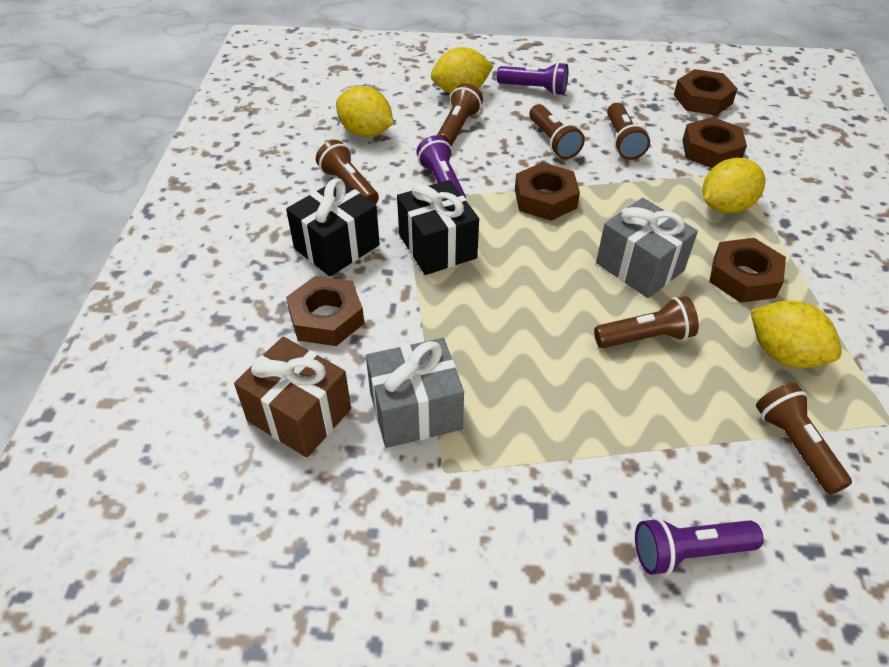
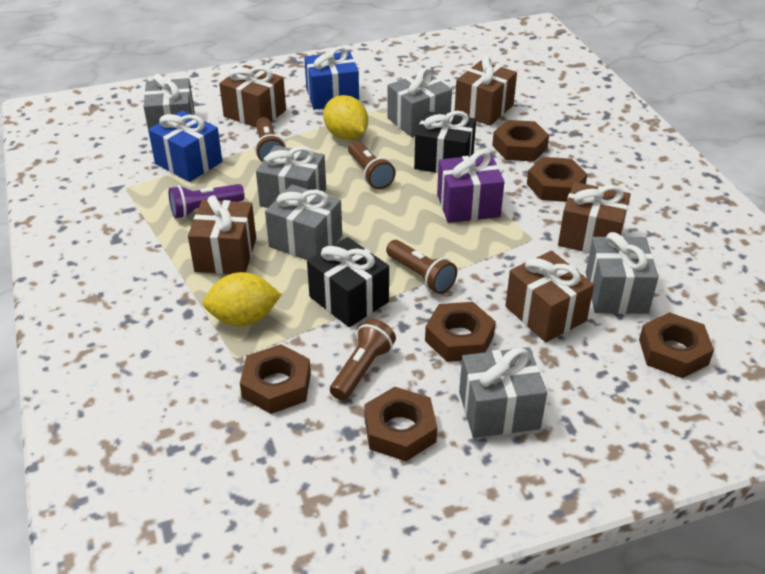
blue gift: 0 -> 2
brown flashlight: 6 -> 4
brown gift: 1 -> 5
brown nut: 5 -> 6
grey gift: 2 -> 6
purple flashlight: 3 -> 1
purple gift: 0 -> 1
yellow lemon: 4 -> 2

